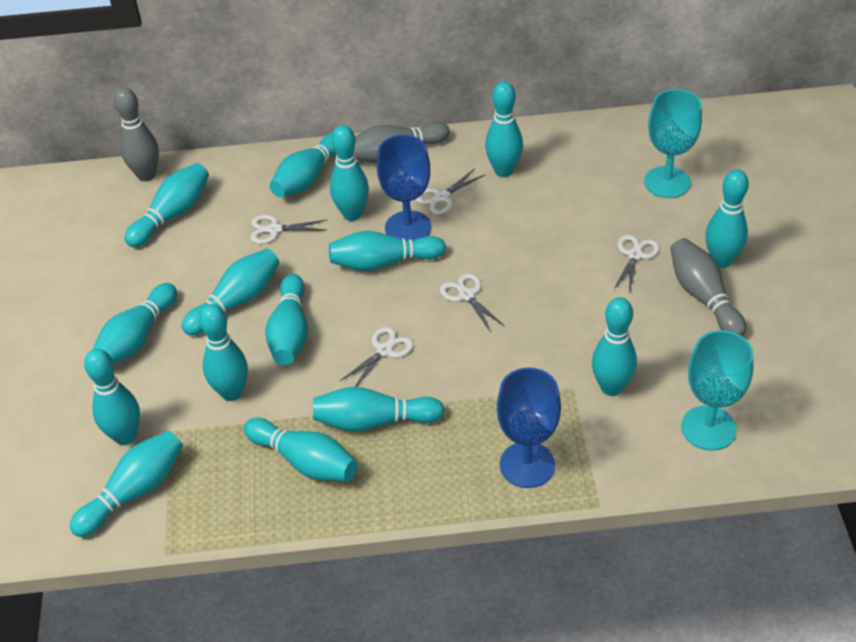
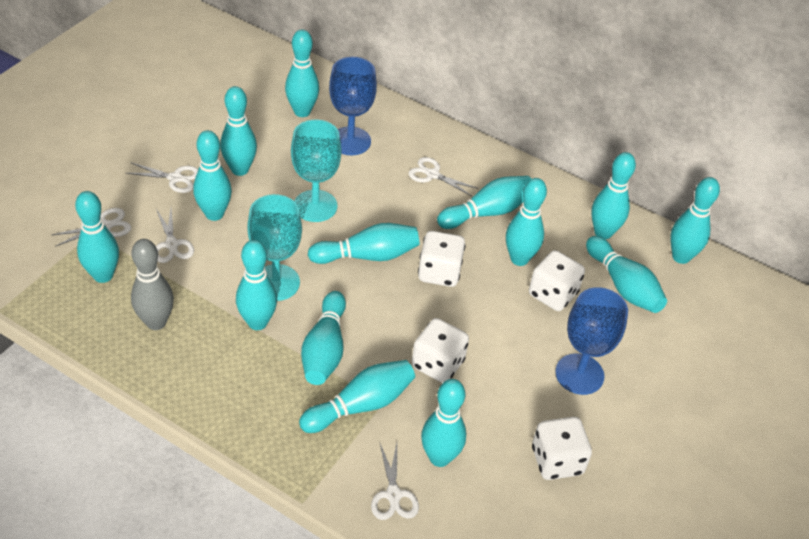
grey bowling pin: 3 -> 1
turquoise bowling pin: 15 -> 14
white dice: 0 -> 4

